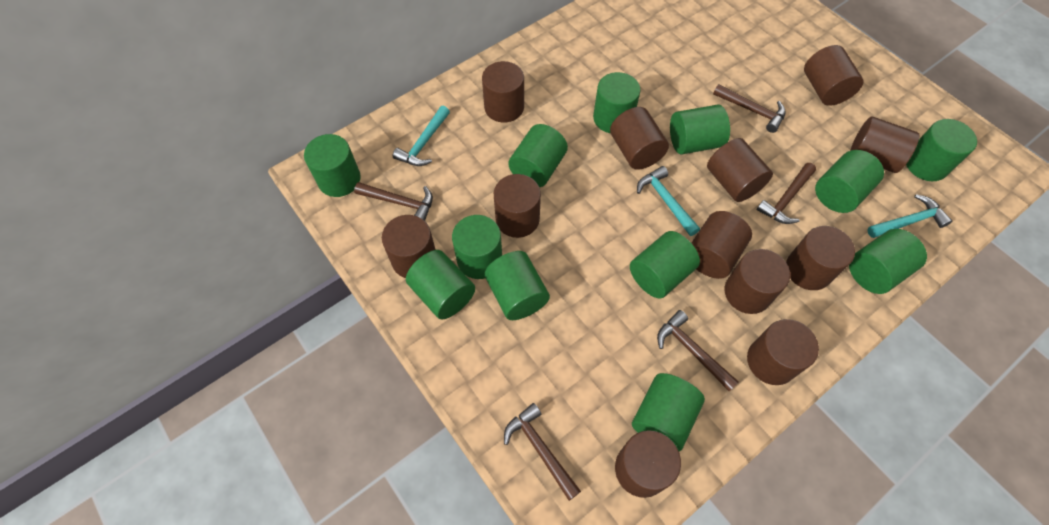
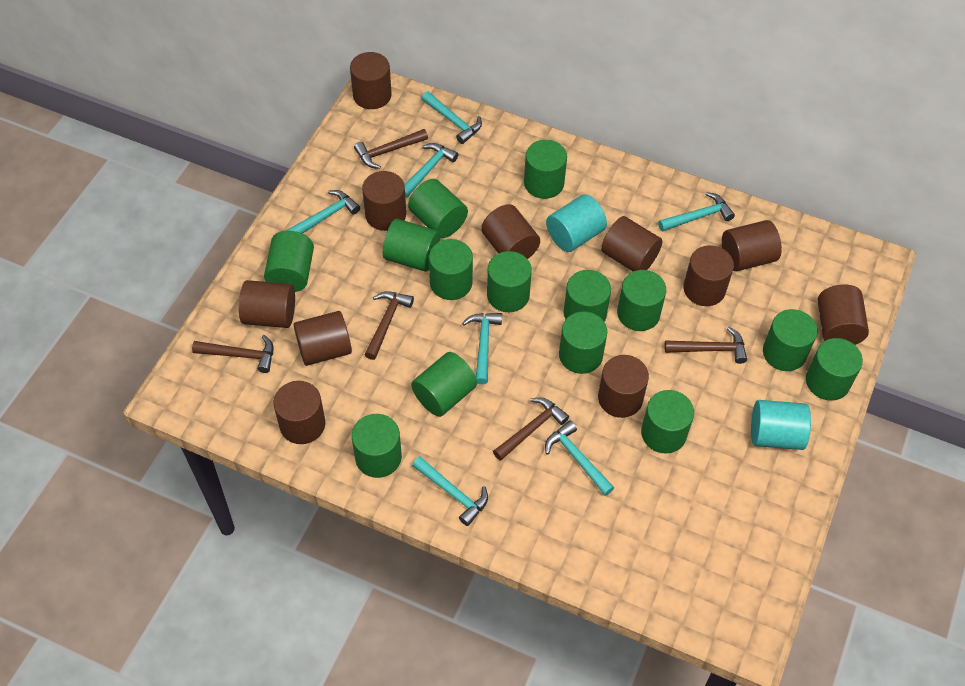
brown cylinder: 12 -> 11
green cylinder: 12 -> 14
turquoise cylinder: 0 -> 2
turquoise hammer: 3 -> 7

